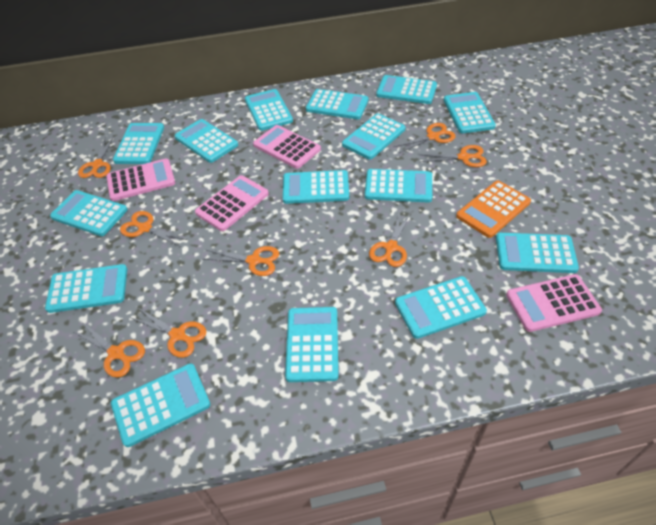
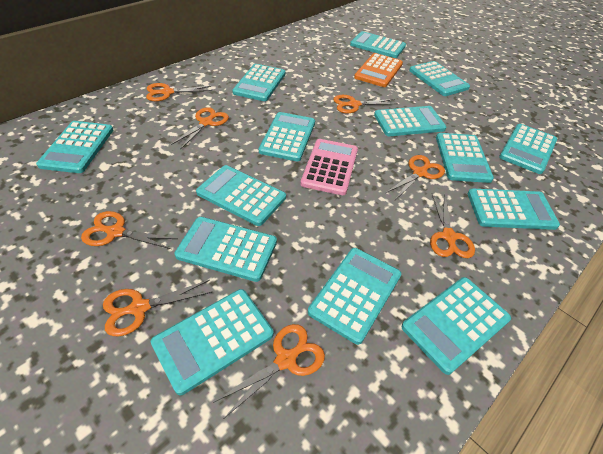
pink calculator: 4 -> 1
turquoise calculator: 15 -> 14

